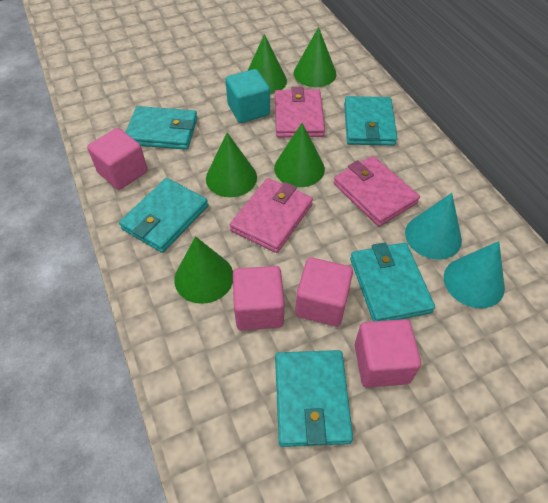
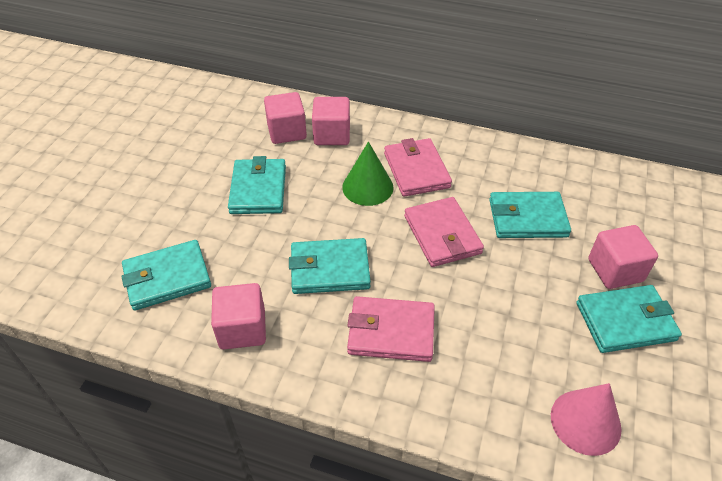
green cone: 5 -> 1
pink cone: 0 -> 1
turquoise cone: 2 -> 0
turquoise cube: 1 -> 0

